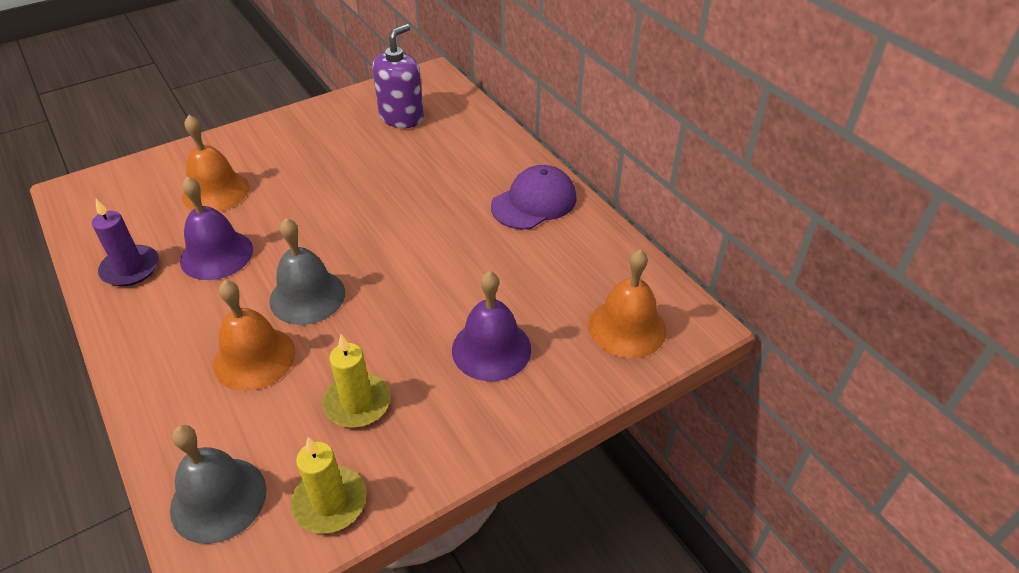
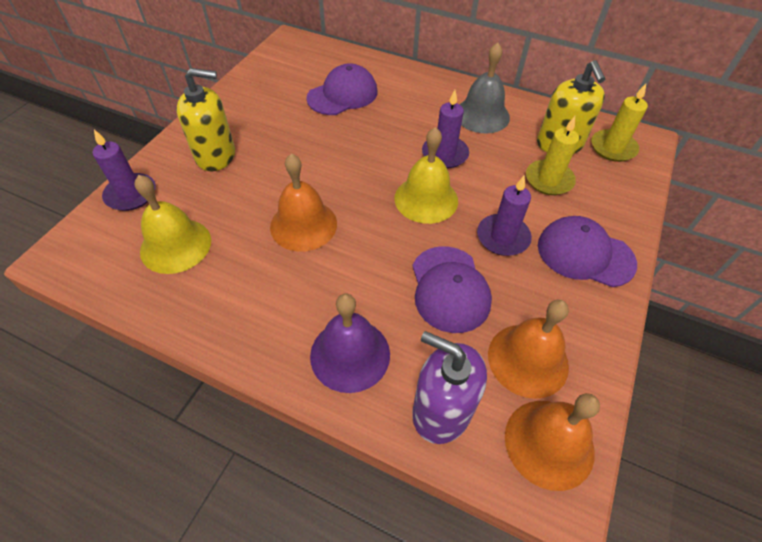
grey bell: 2 -> 1
purple bell: 2 -> 1
purple candle: 1 -> 3
purple cap: 1 -> 3
yellow bell: 0 -> 2
yellow soap dispenser: 0 -> 2

